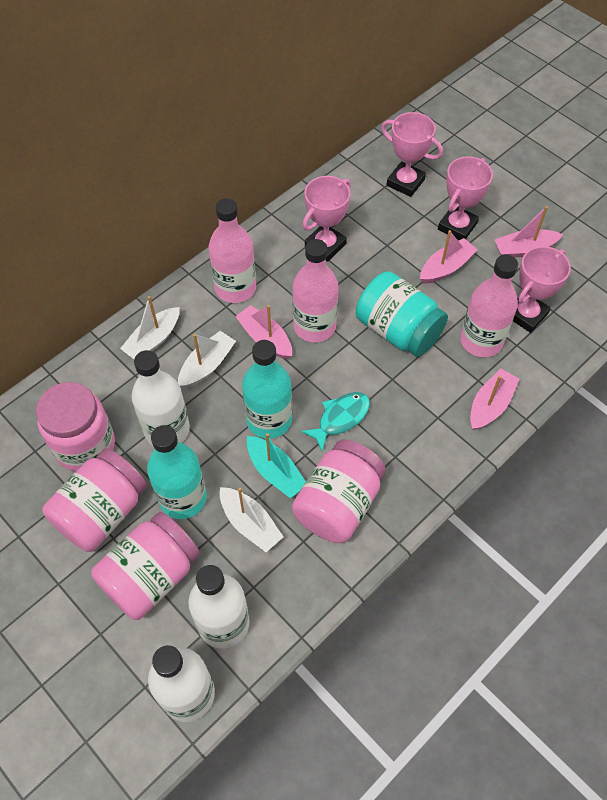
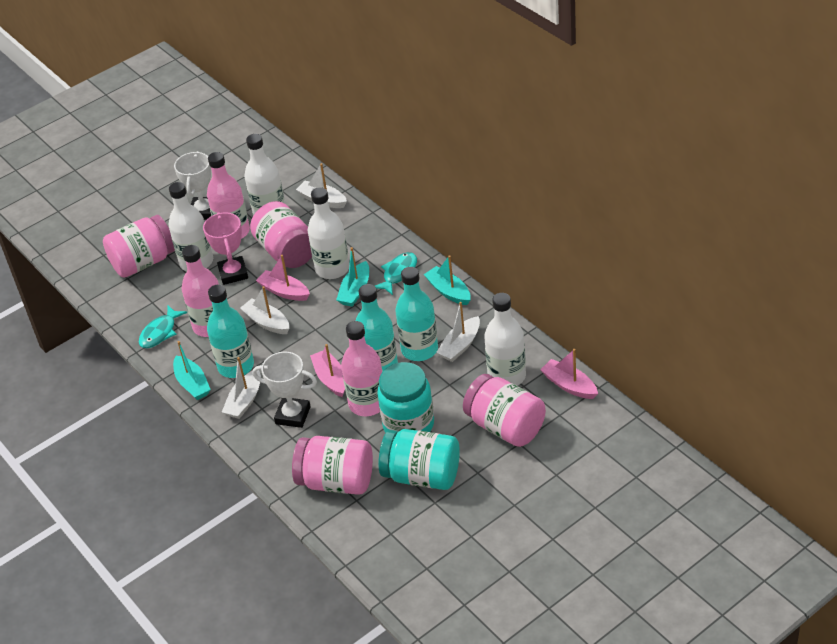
pink boat: 4 -> 3
pink trophy: 4 -> 1
turquoise boat: 1 -> 3
turquoise bottle: 2 -> 3
turquoise fish: 1 -> 2
turquoise jar: 1 -> 2
white boat: 3 -> 4
white bottle: 3 -> 4
white trophy: 0 -> 2

